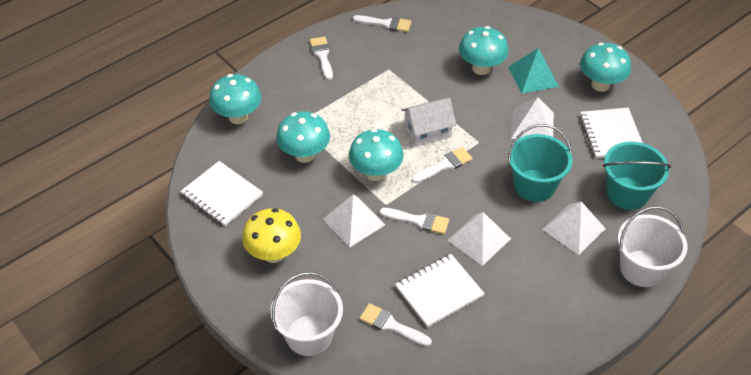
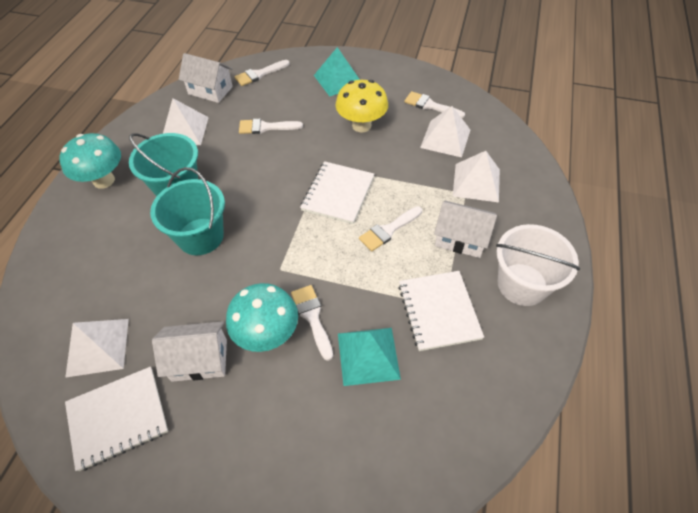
turquoise mushroom: 5 -> 2
turquoise pyramid: 1 -> 2
white bucket: 2 -> 1
white house: 1 -> 3

